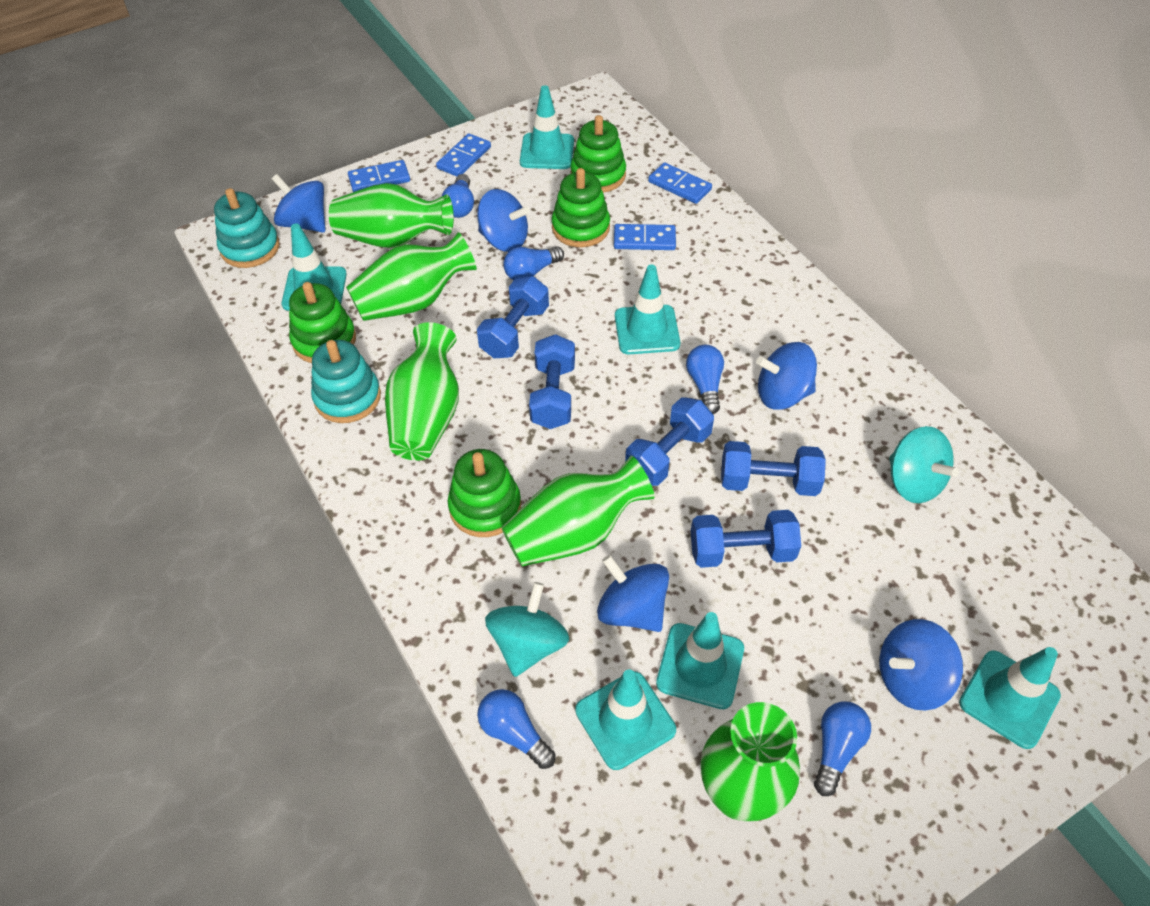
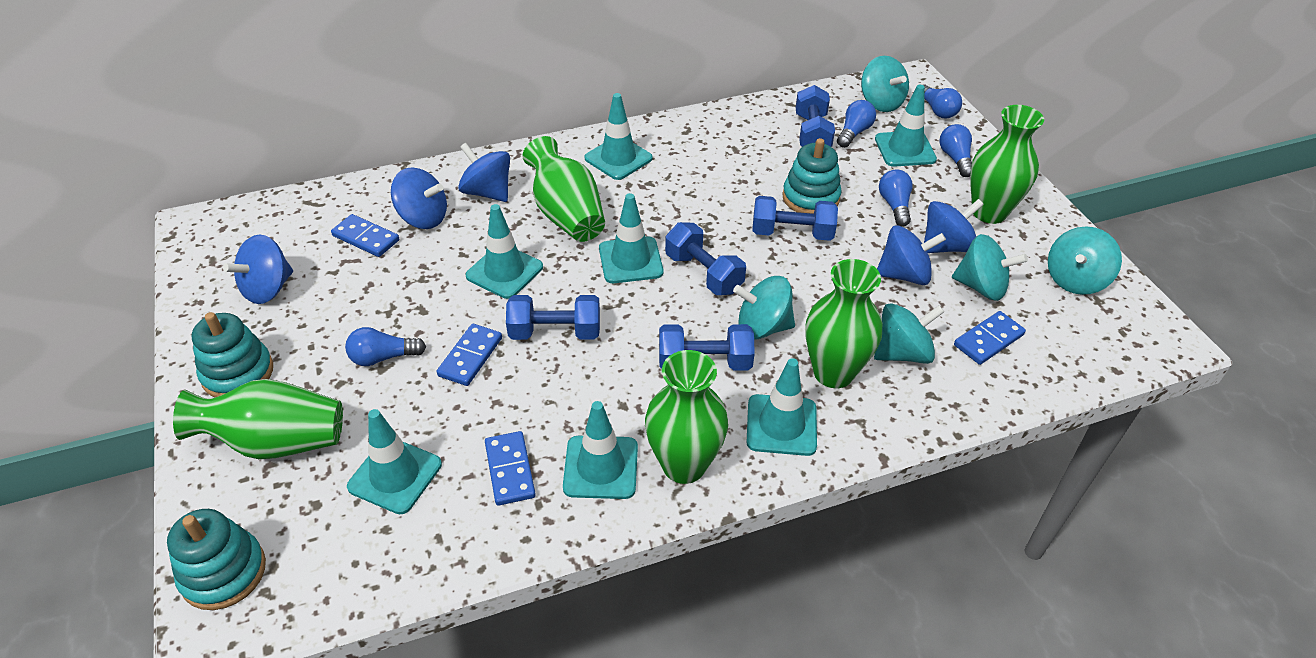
green stacking toy: 4 -> 0
turquoise spinning top: 2 -> 5
turquoise stacking toy: 2 -> 3
turquoise traffic cone: 6 -> 7

